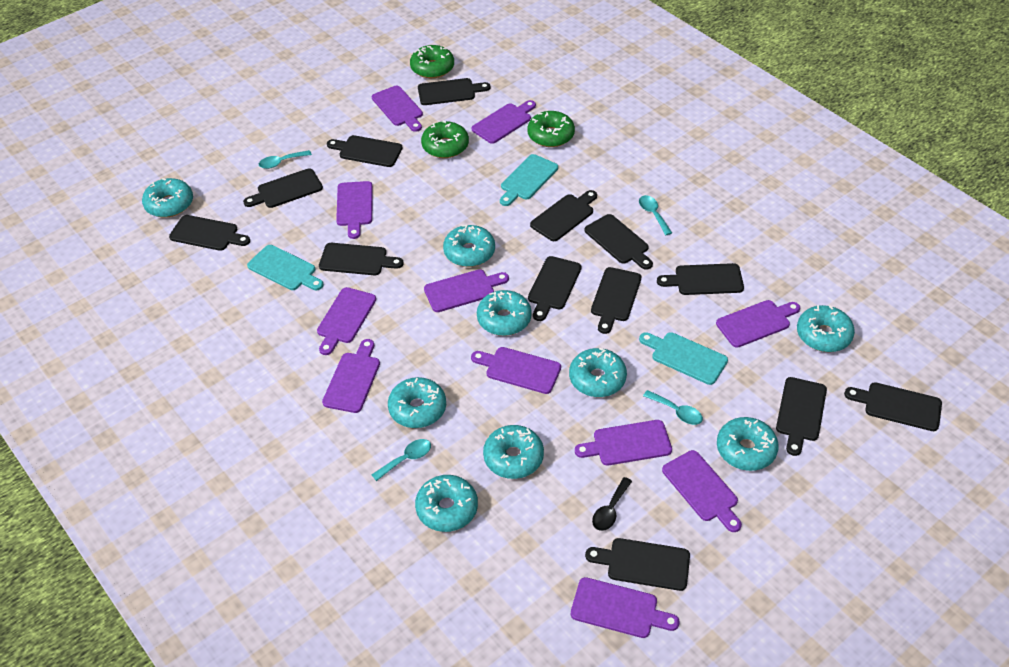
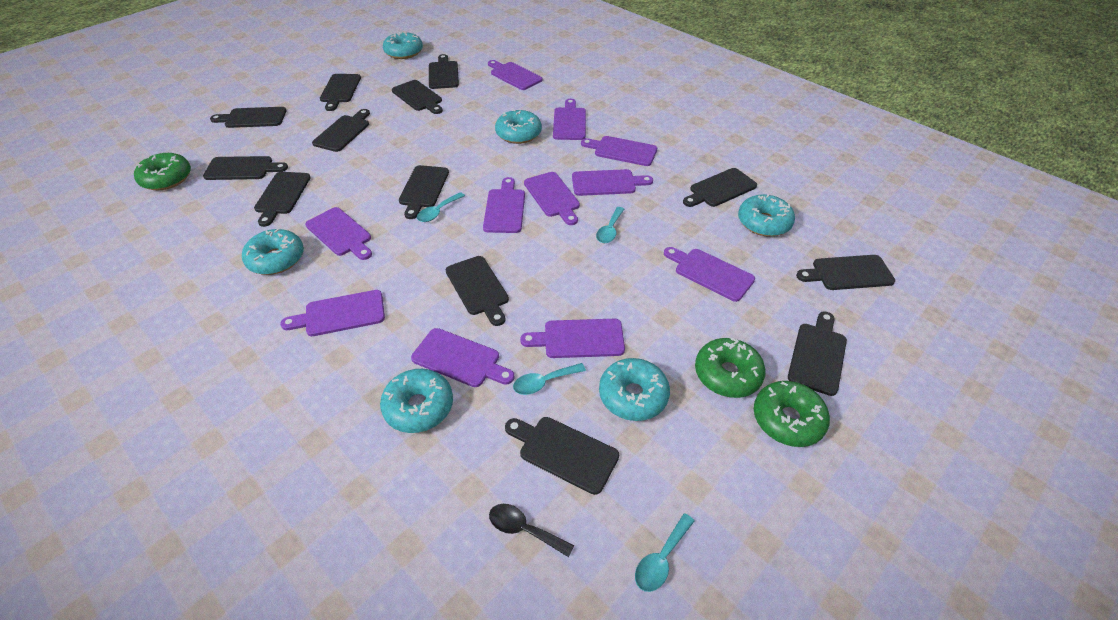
turquoise cutting board: 3 -> 0
turquoise donut: 9 -> 6

